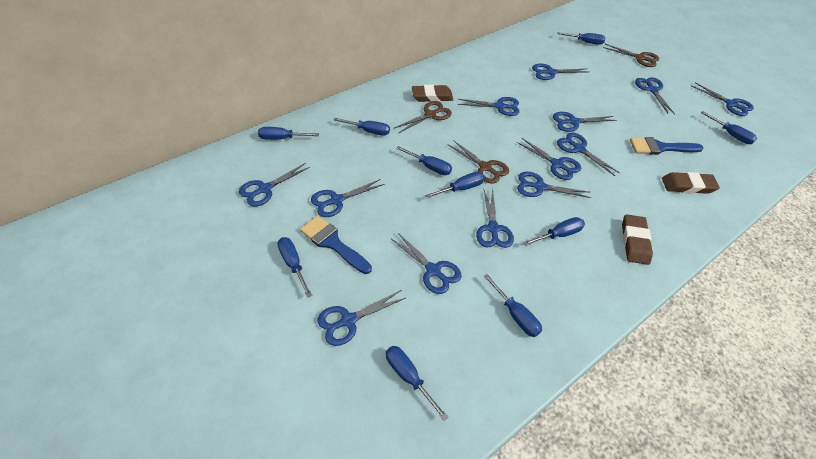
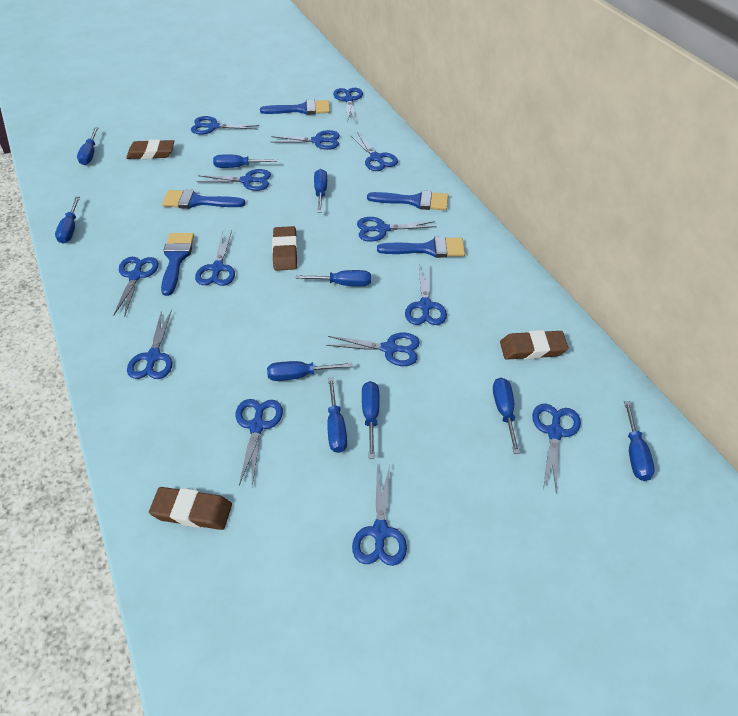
blue brush: 2 -> 5
blue scissors: 13 -> 14
brown eraser: 3 -> 4
brown scissors: 3 -> 0

